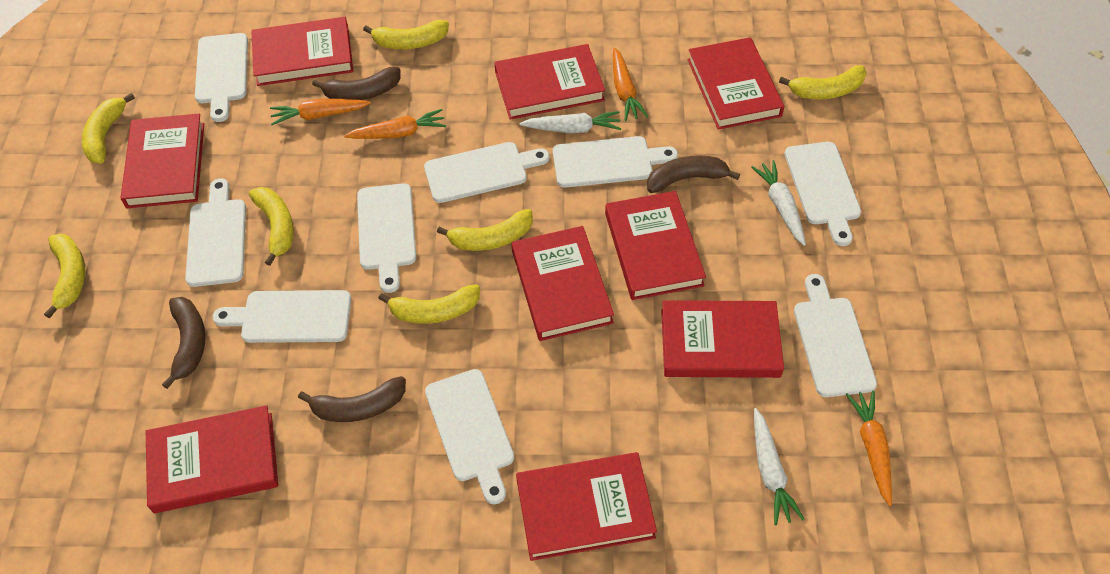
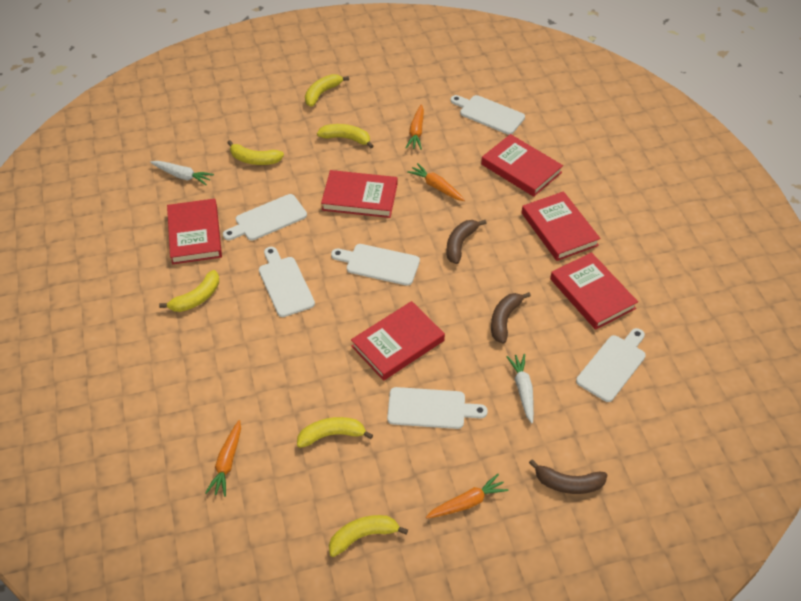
brown banana: 4 -> 3
red book: 9 -> 6
white carrot: 3 -> 2
white cutting board: 9 -> 6
yellow banana: 7 -> 6

